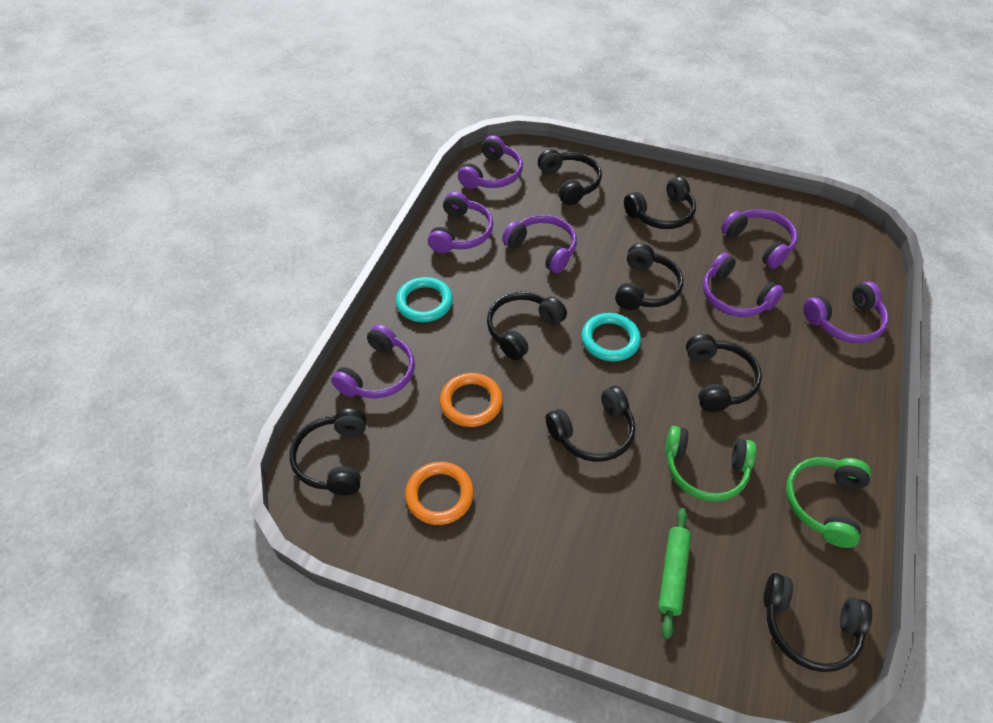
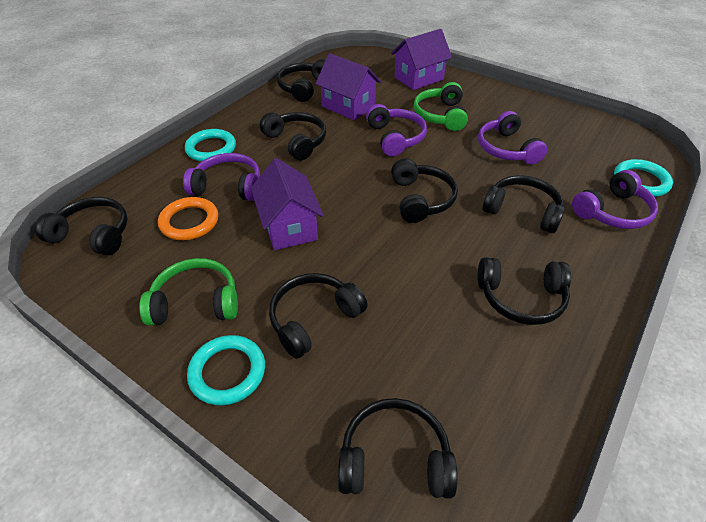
green rolling pin: 1 -> 0
orange ring: 2 -> 1
purple headphones: 7 -> 4
purple house: 0 -> 3
turquoise ring: 2 -> 3

